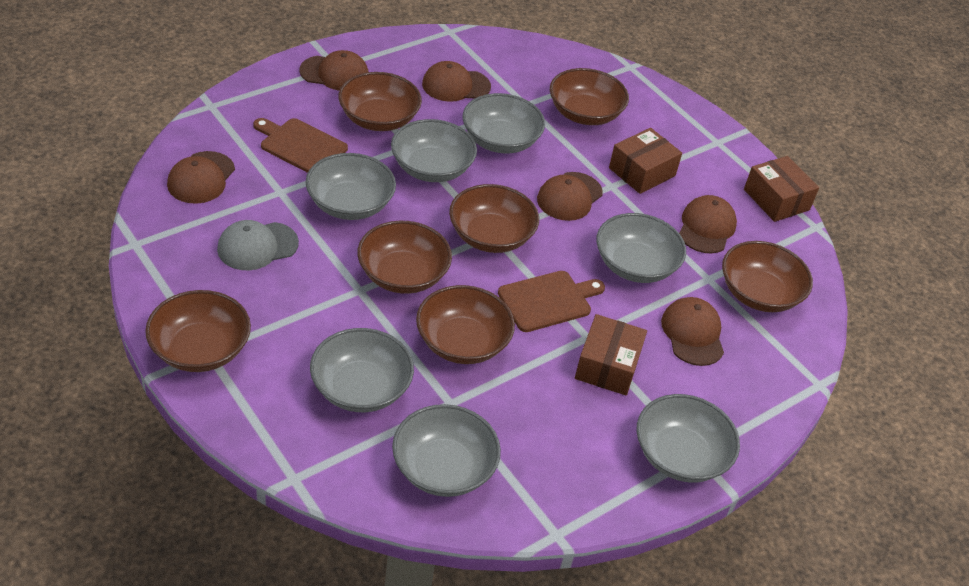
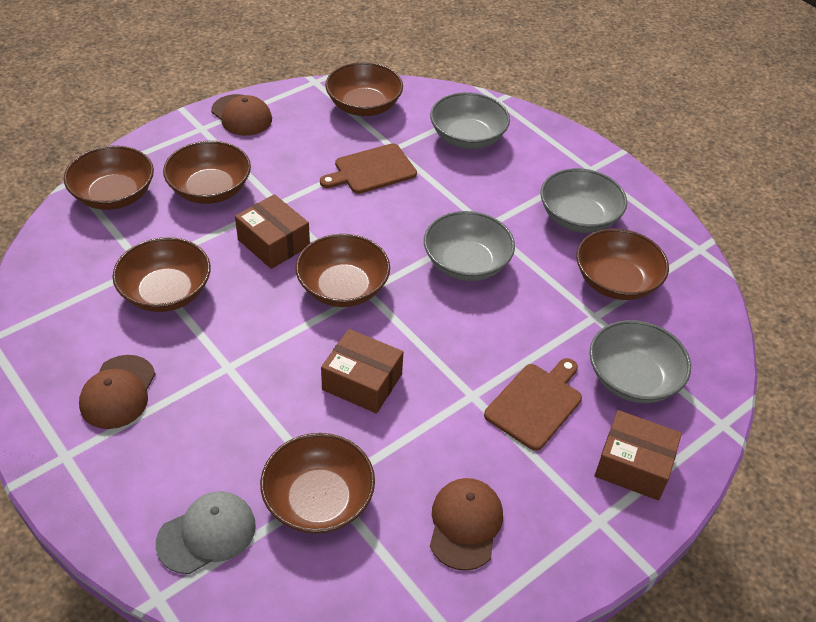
brown cap: 6 -> 3
grey bowl: 7 -> 4

